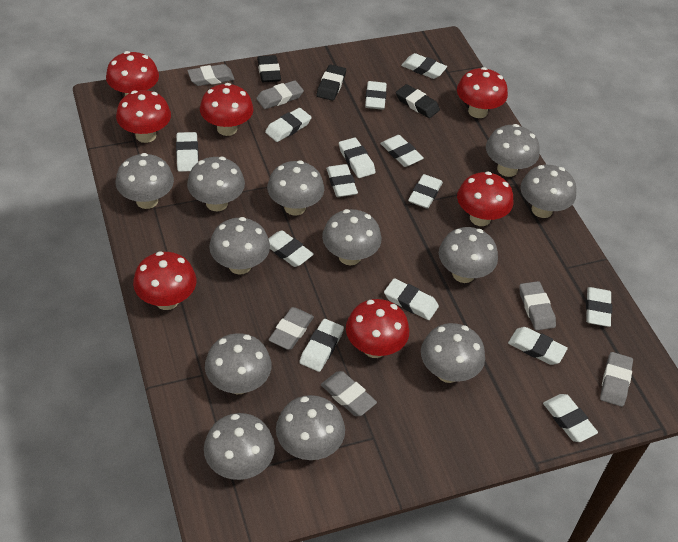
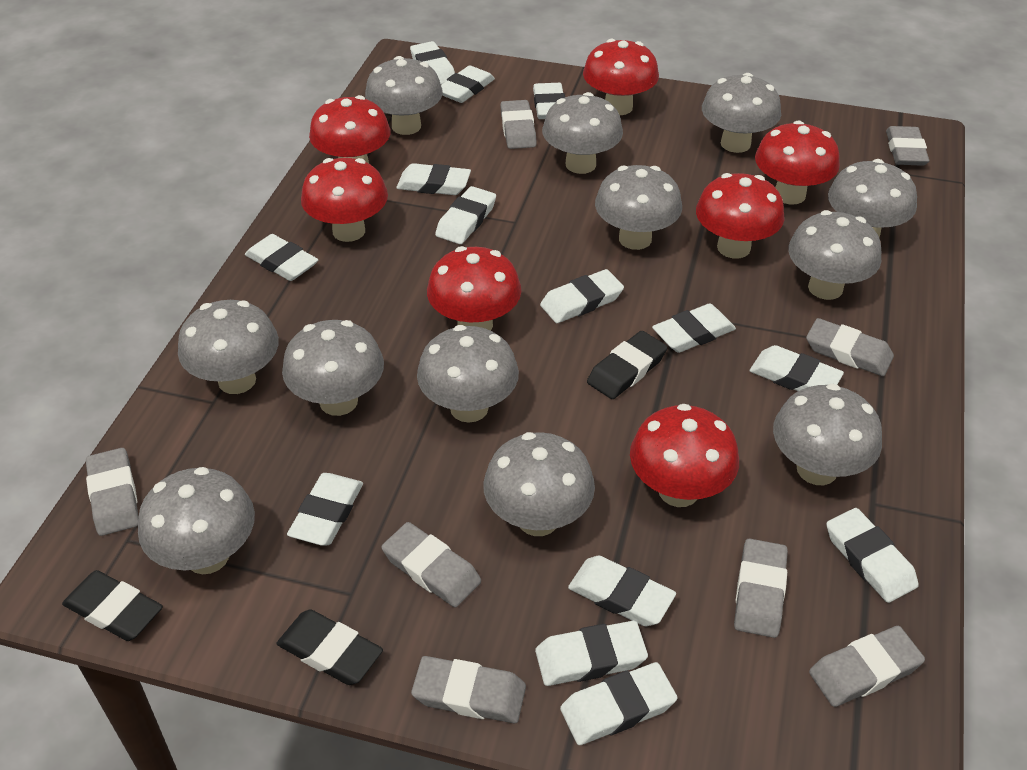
grey eraser: 6 -> 8

